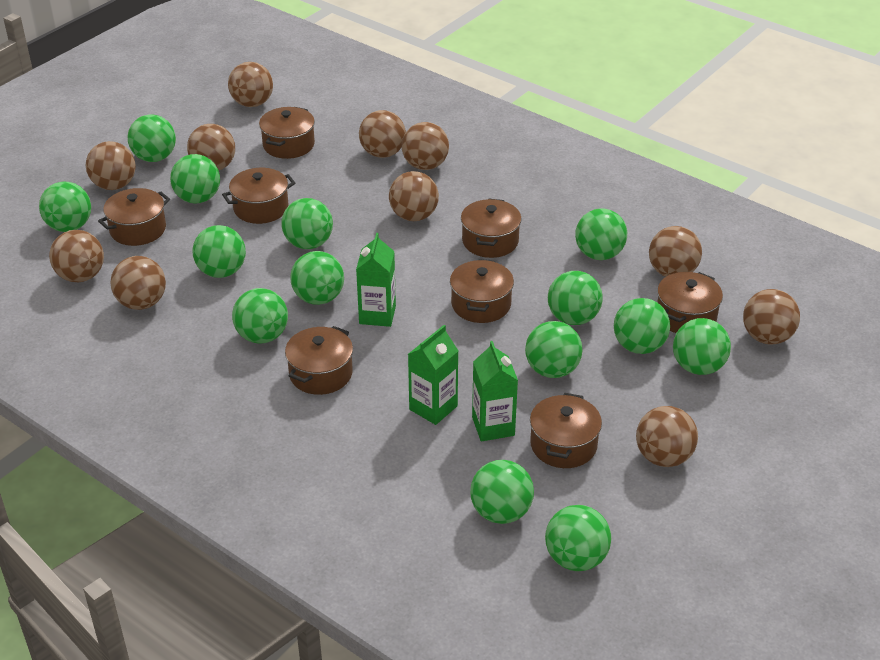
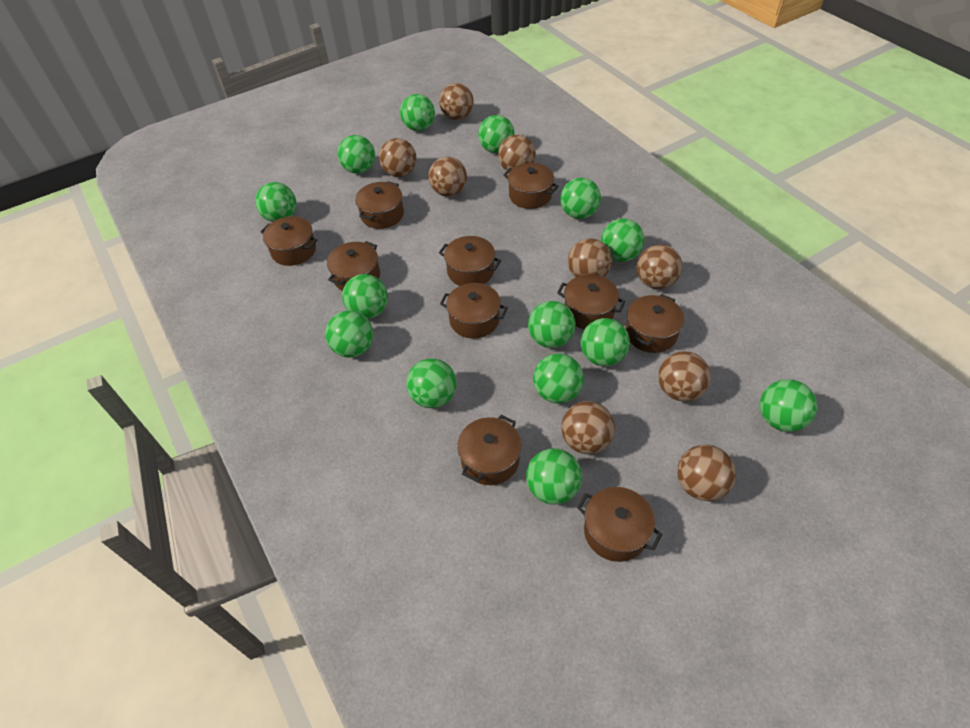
brown ball: 11 -> 9
brown pot: 8 -> 10
green carton: 3 -> 0

